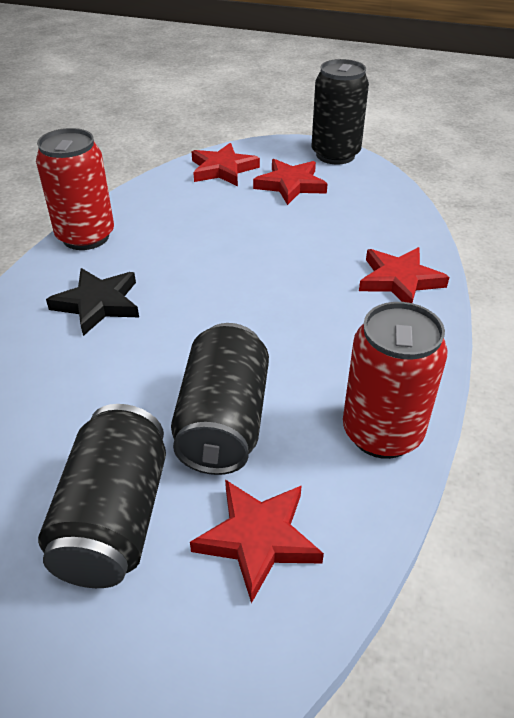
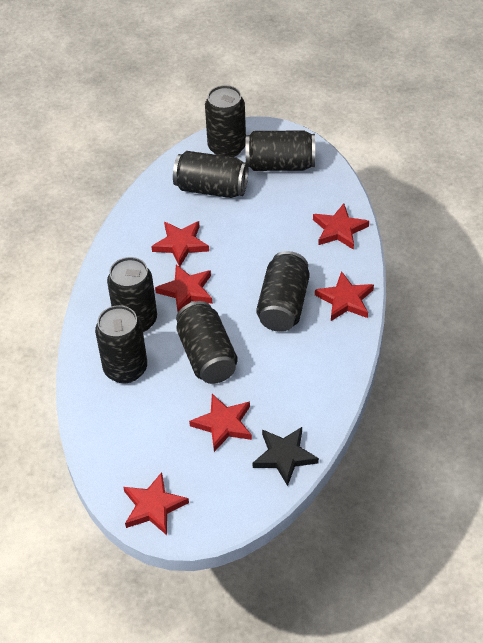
black can: 3 -> 7
red can: 2 -> 0
red star: 4 -> 6

